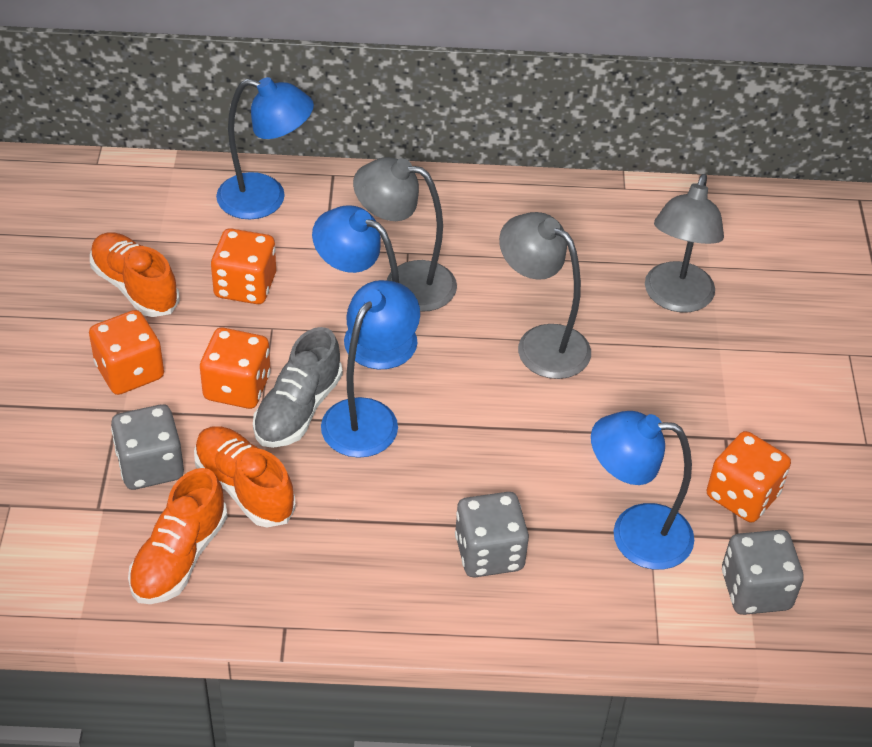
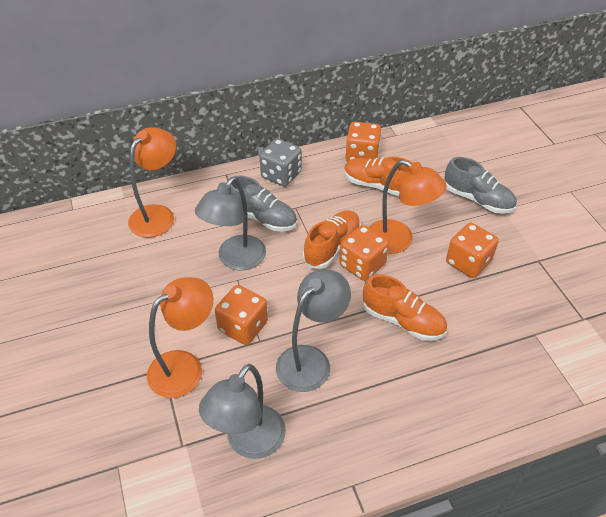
blue lamp: 4 -> 0
grey dice: 3 -> 1
grey shoe: 1 -> 2
orange lamp: 0 -> 3

